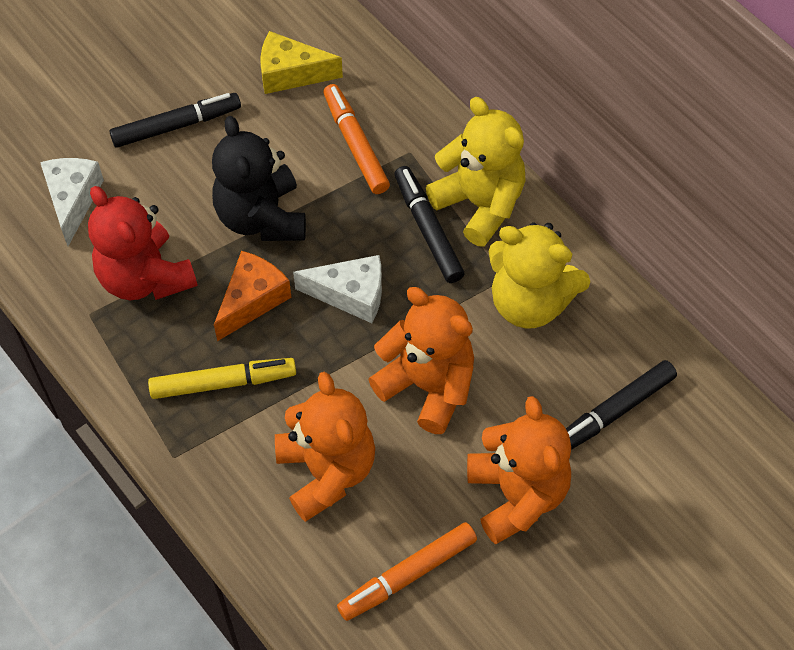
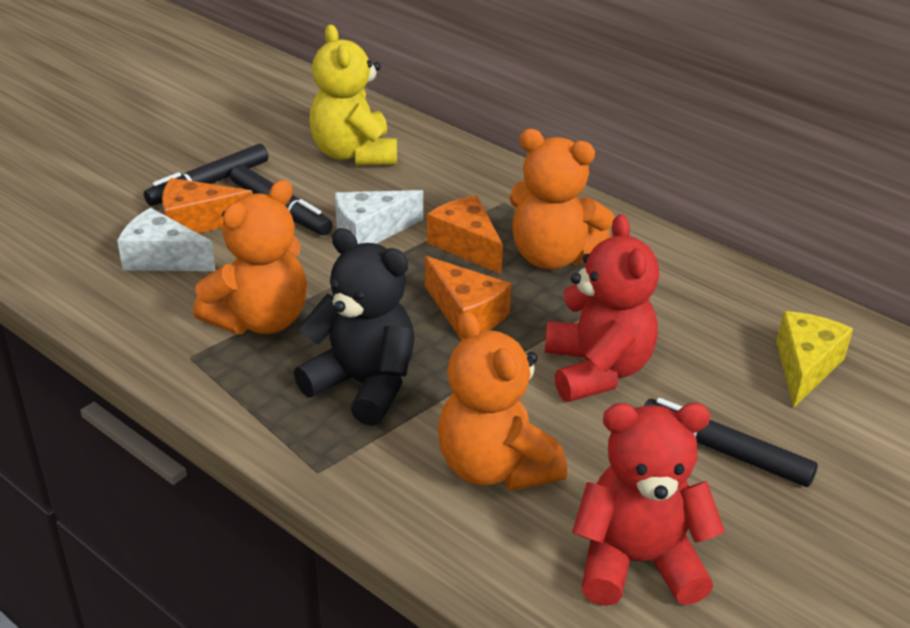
orange cheese: 1 -> 3
orange marker: 2 -> 0
red teddy bear: 1 -> 2
yellow marker: 1 -> 0
yellow teddy bear: 2 -> 1

